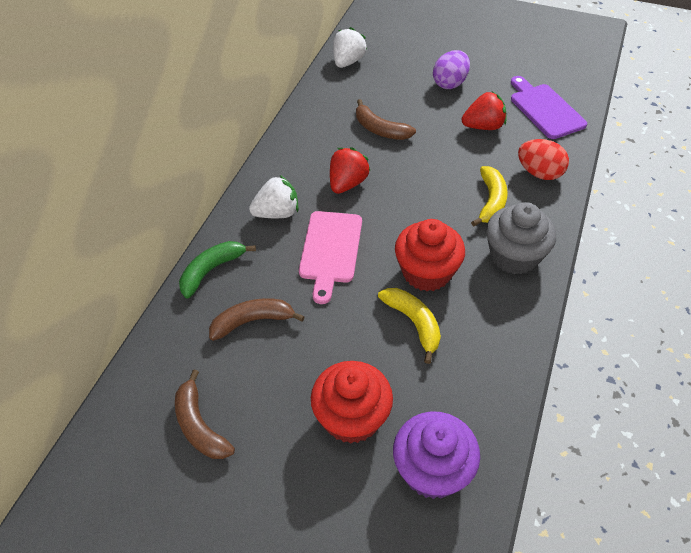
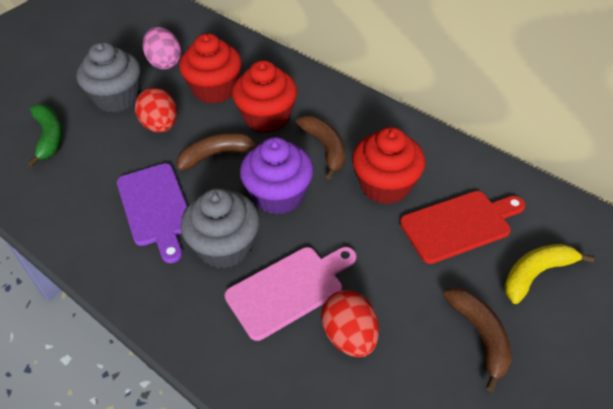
grey cupcake: 1 -> 2
pink egg: 0 -> 1
purple egg: 1 -> 0
red cupcake: 2 -> 3
red cutting board: 0 -> 1
red egg: 1 -> 2
red strawberry: 2 -> 0
white strawberry: 2 -> 0
yellow banana: 2 -> 1

